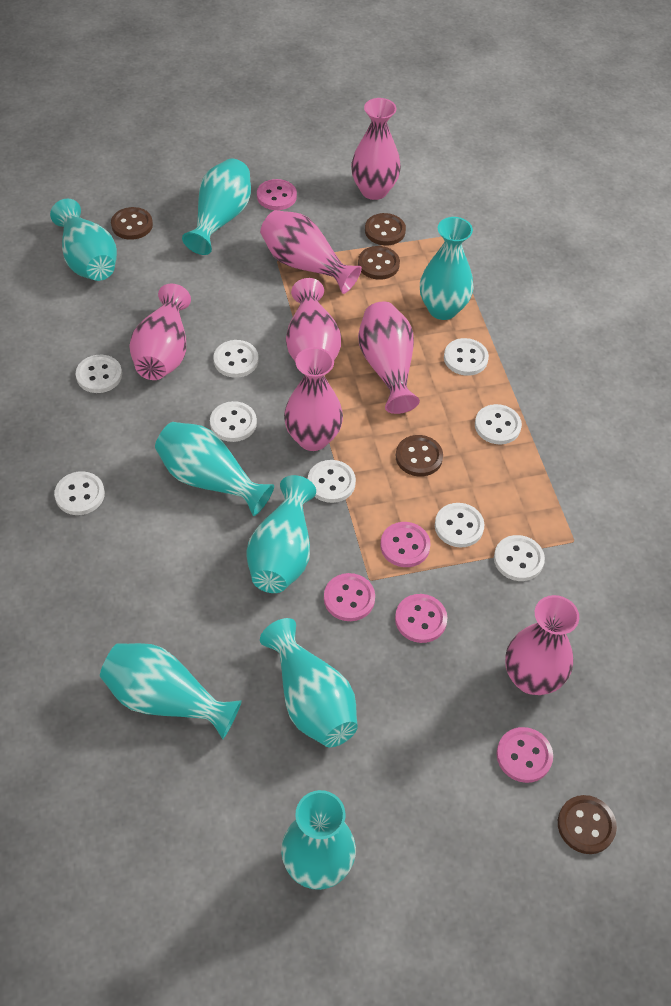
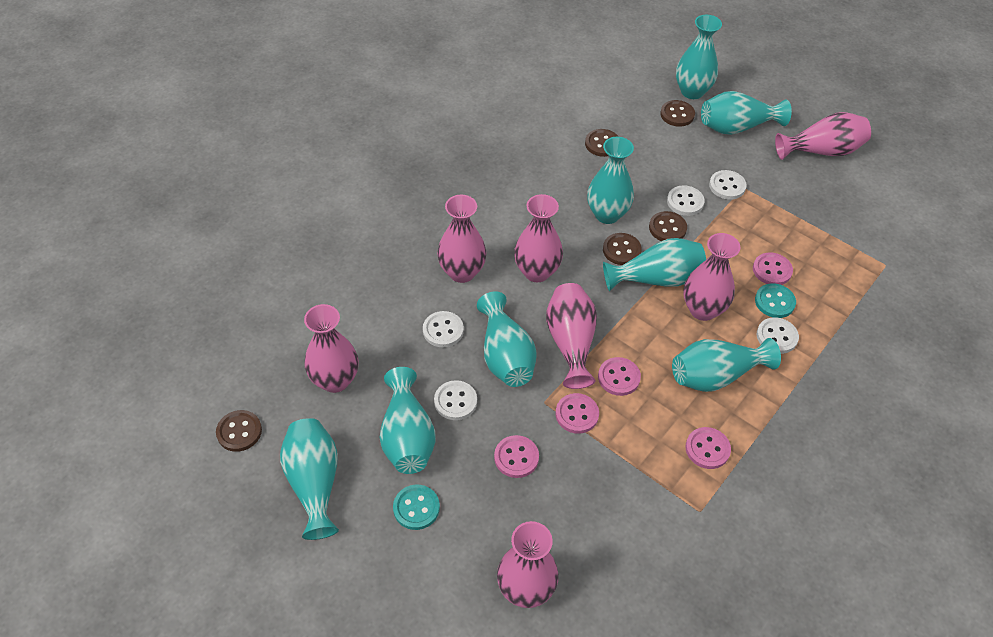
turquoise button: 0 -> 2
white button: 9 -> 5

